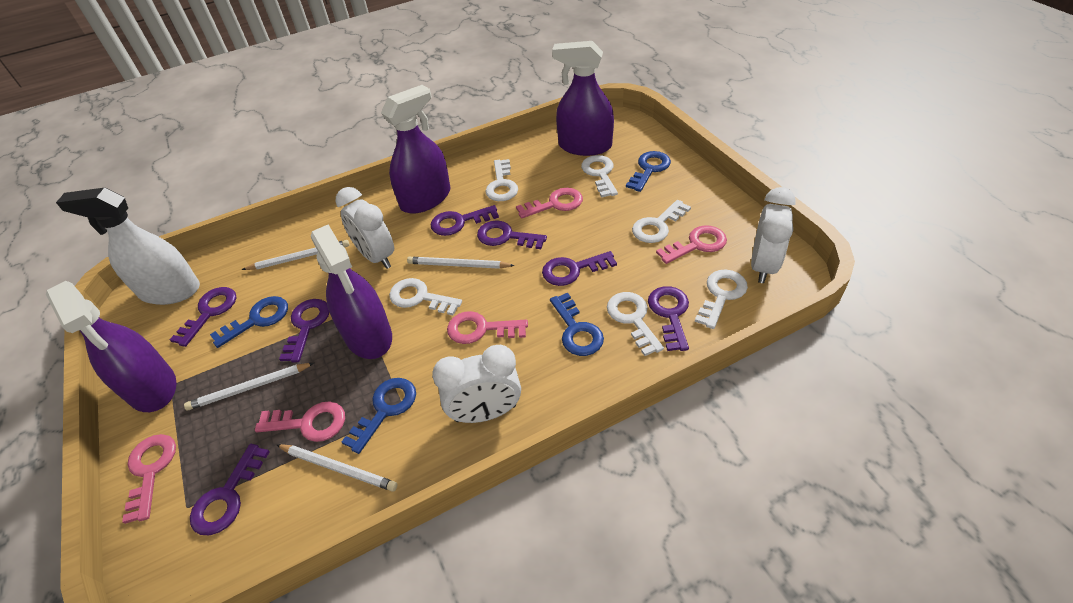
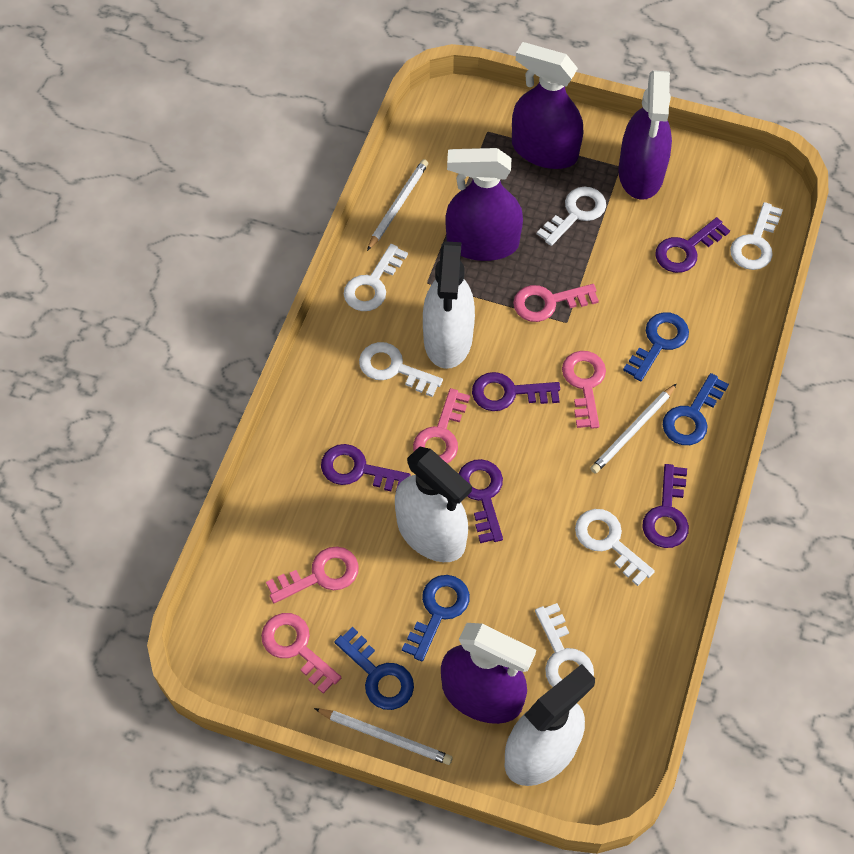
purple key: 7 -> 5
white clock: 3 -> 0
white pencil: 4 -> 3
white spray bottle: 1 -> 3

